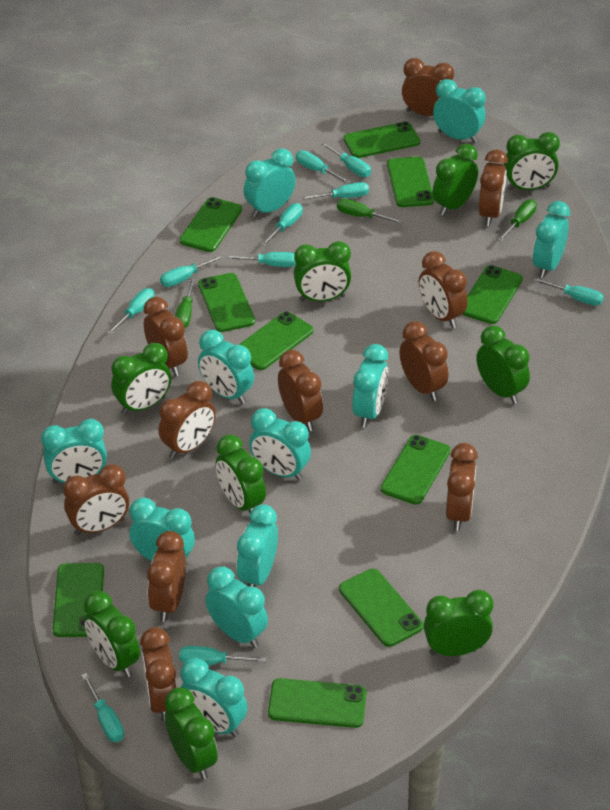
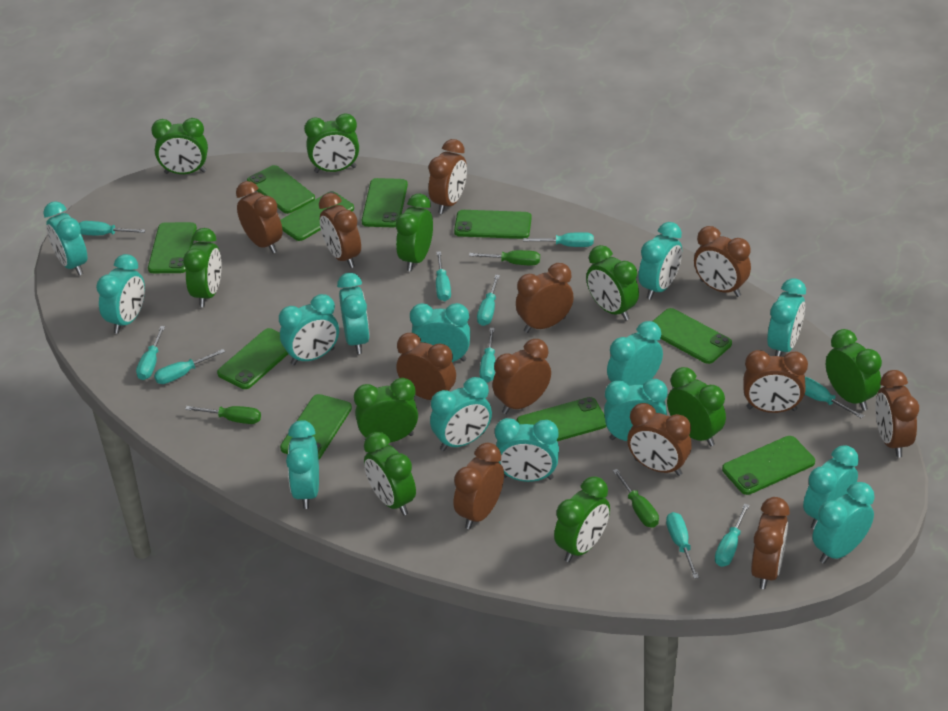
brown clock: 11 -> 12
green clock: 9 -> 10
turquoise clock: 11 -> 14

